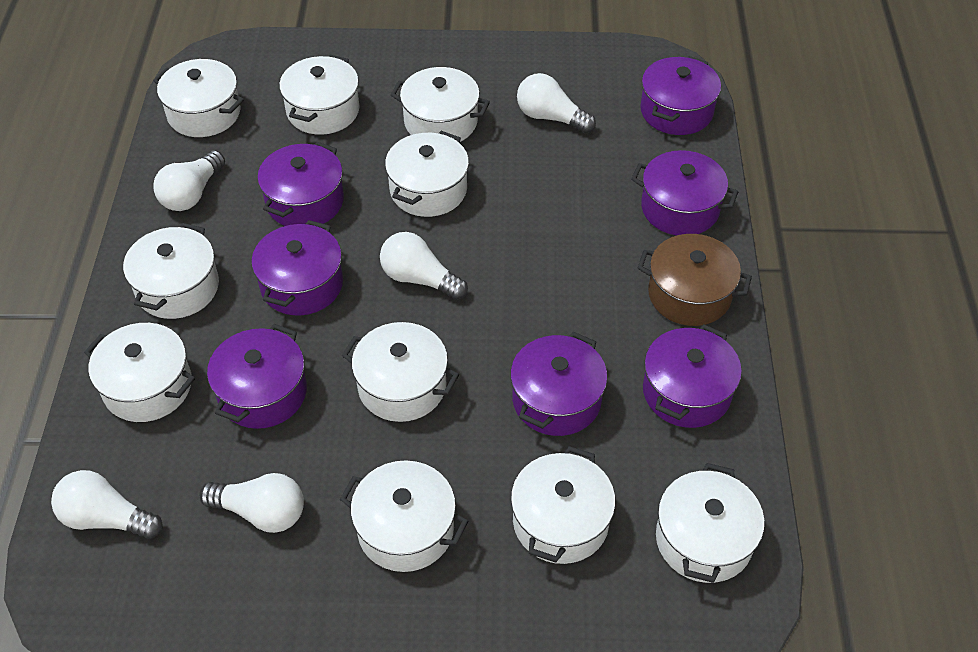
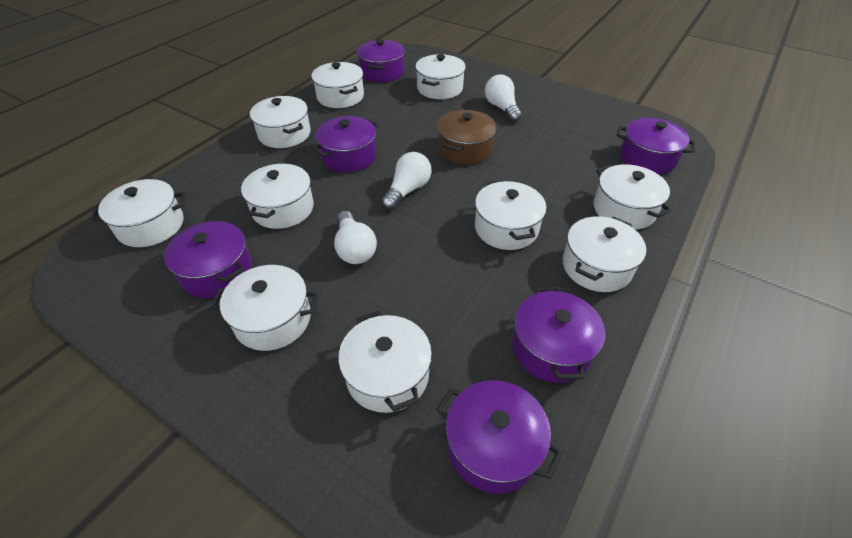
purple pot: 7 -> 6
white light bulb: 5 -> 3

